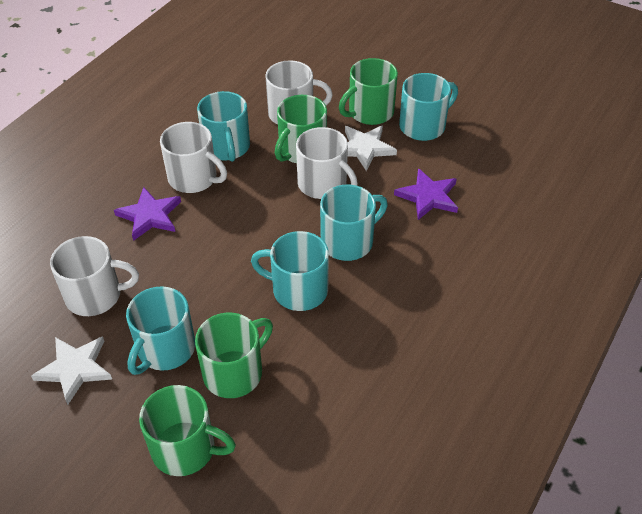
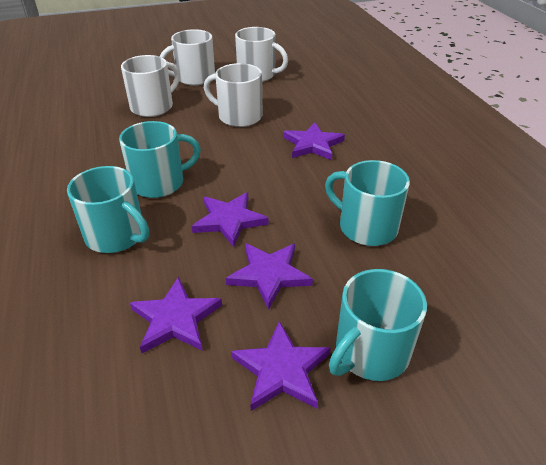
green mug: 4 -> 0
purple star: 2 -> 5
turquoise mug: 5 -> 4
white star: 2 -> 0

